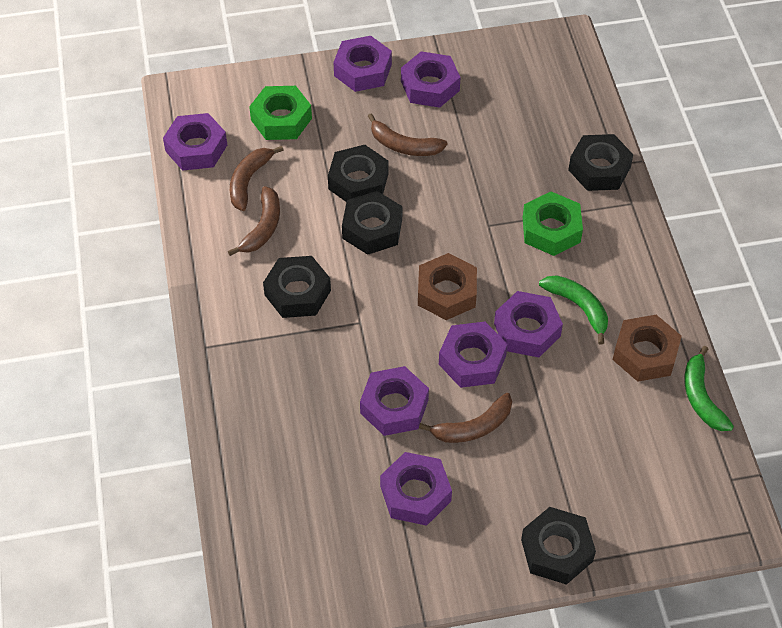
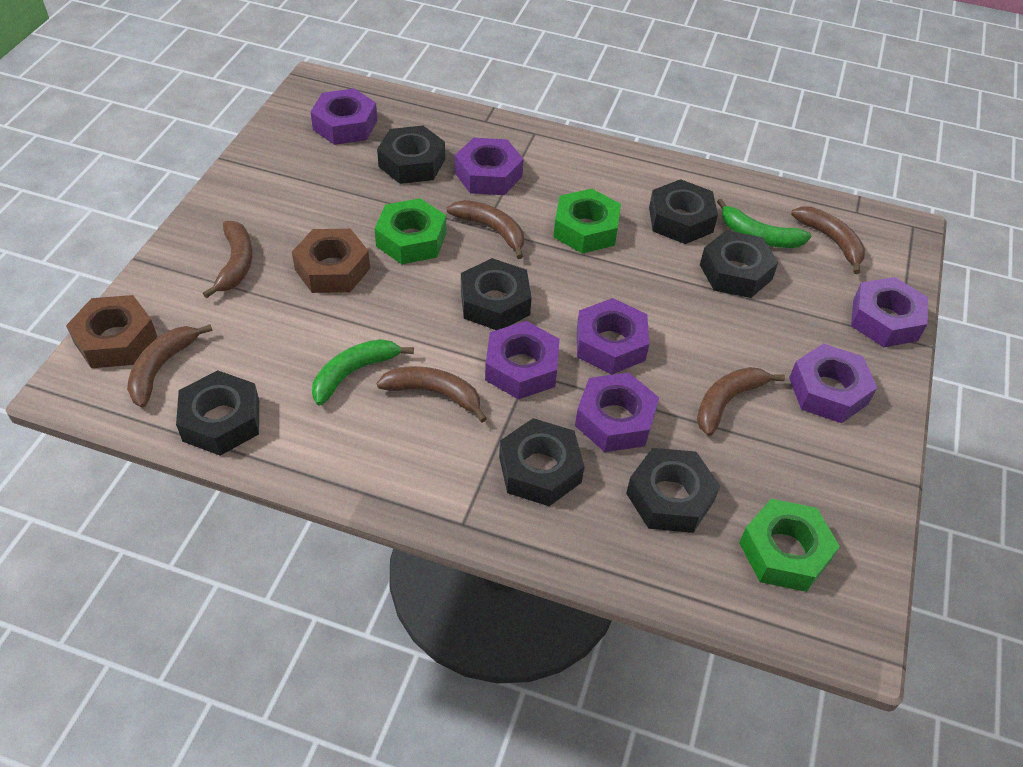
black nut: 5 -> 7
brown banana: 4 -> 6
green nut: 2 -> 3

